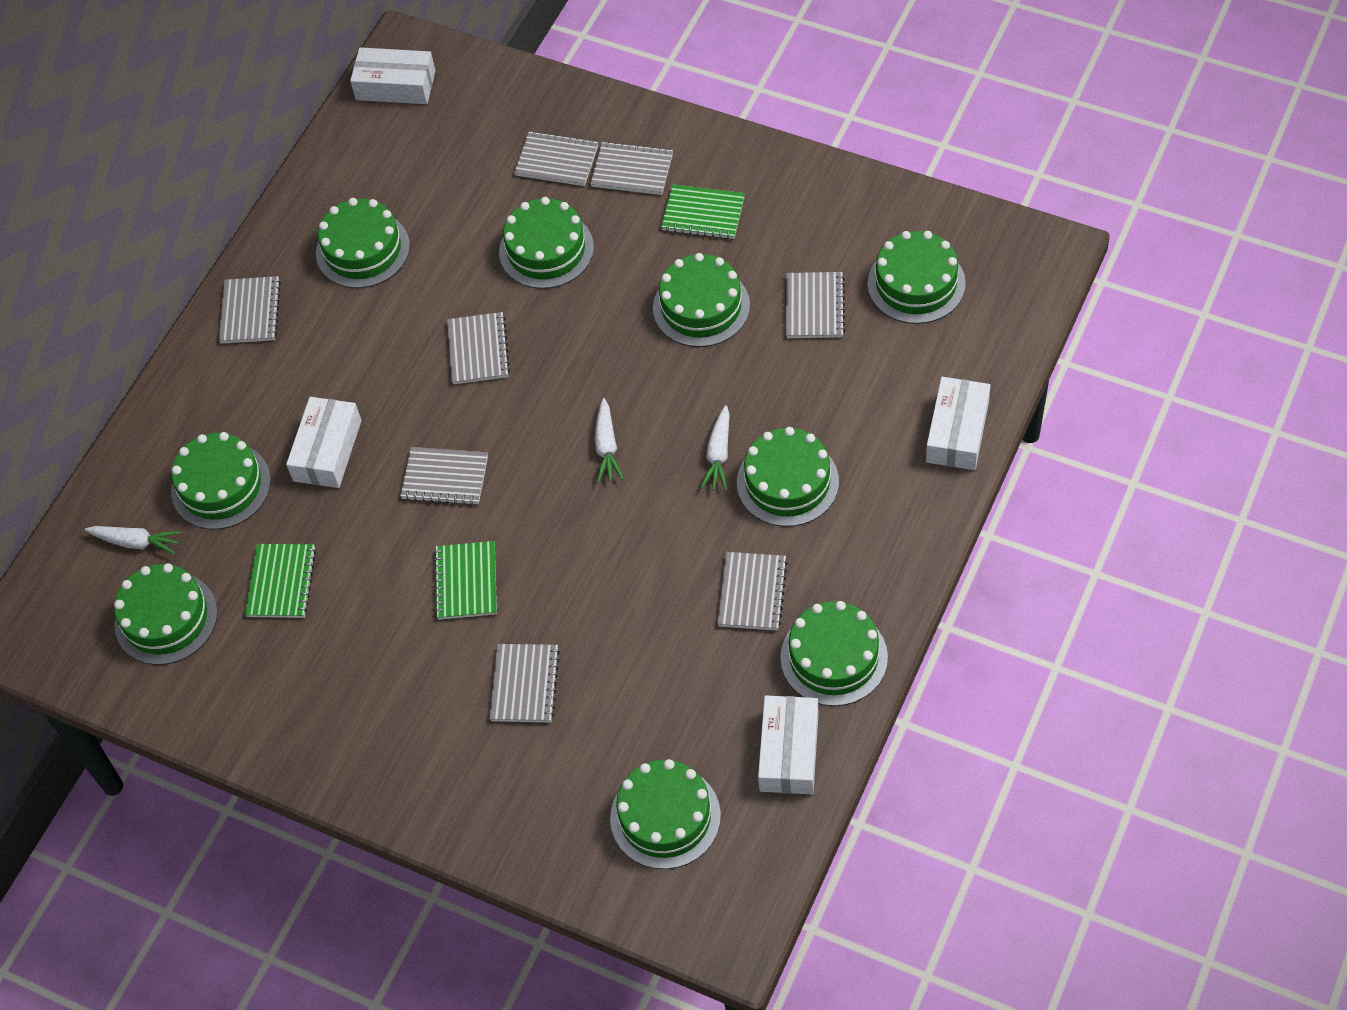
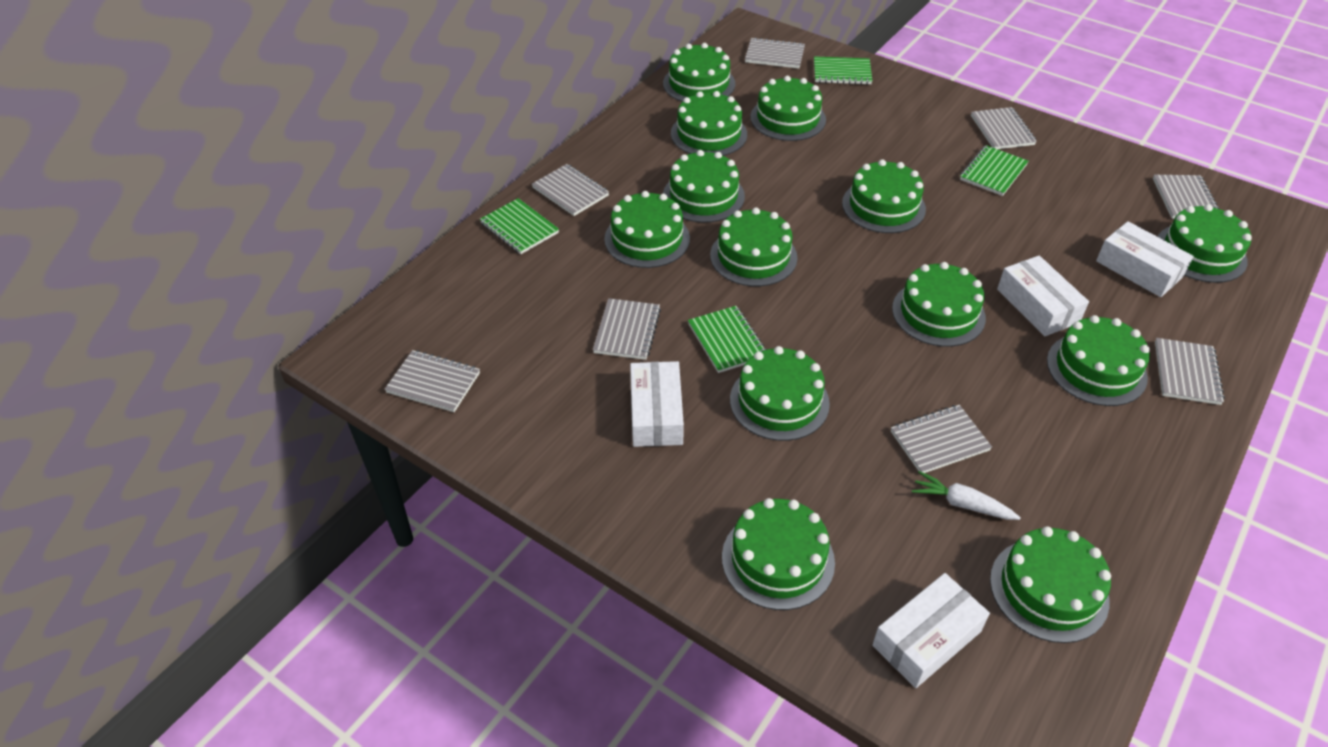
green cake: 9 -> 13
green notebook: 3 -> 4
white carrot: 3 -> 1

